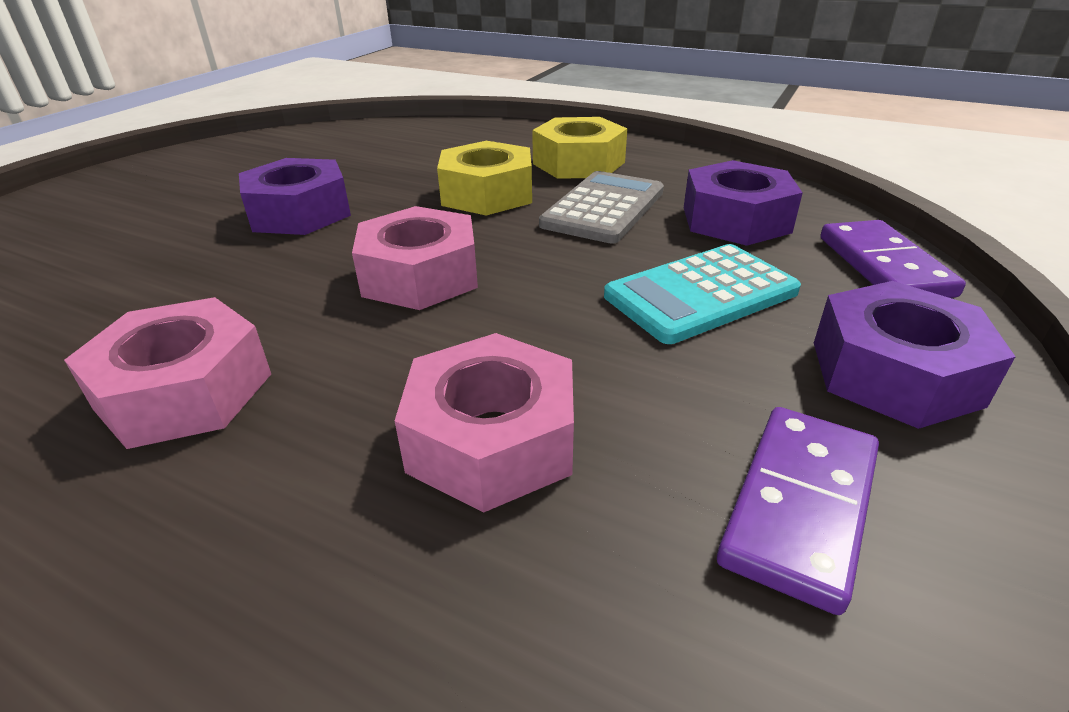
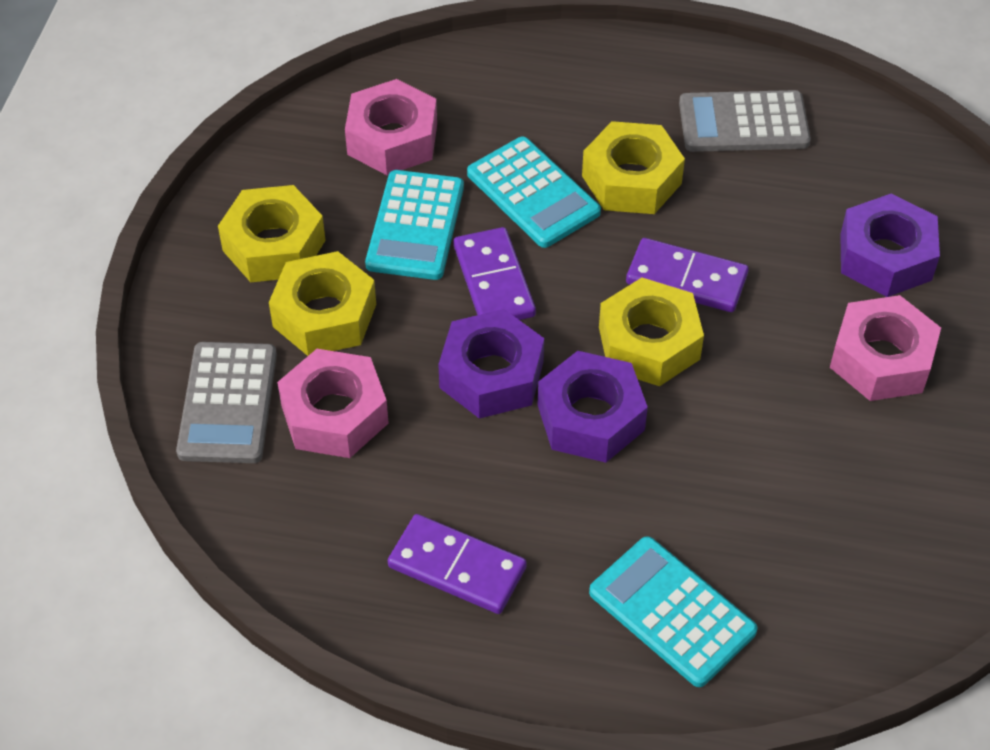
grey calculator: 1 -> 2
purple domino: 2 -> 3
turquoise calculator: 1 -> 3
yellow nut: 2 -> 4

